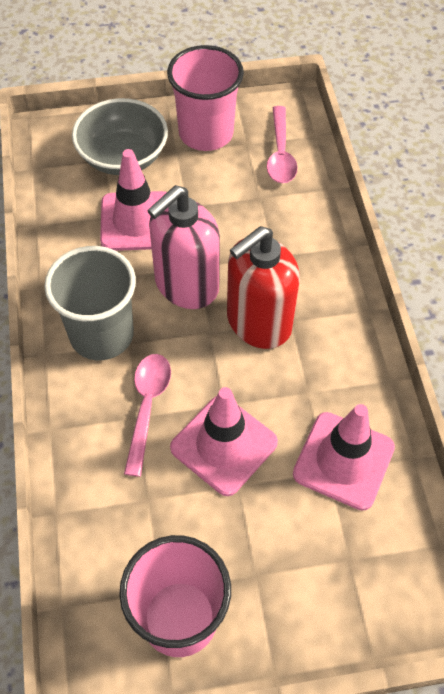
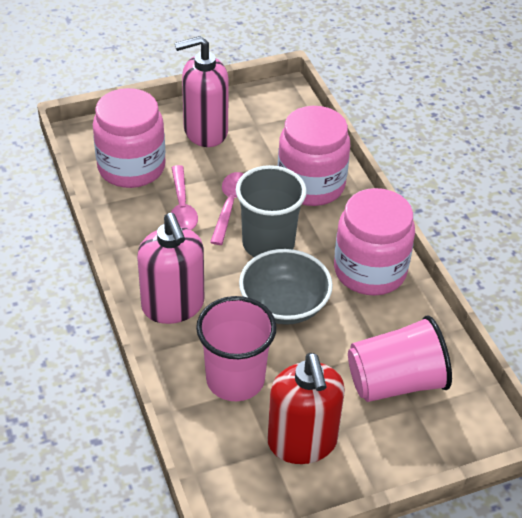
pink jar: 0 -> 3
pink soap dispenser: 1 -> 2
pink traffic cone: 3 -> 0

